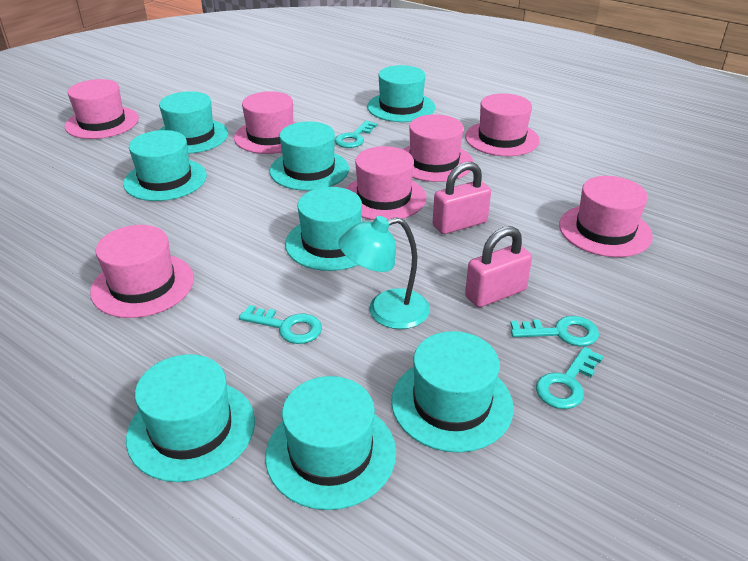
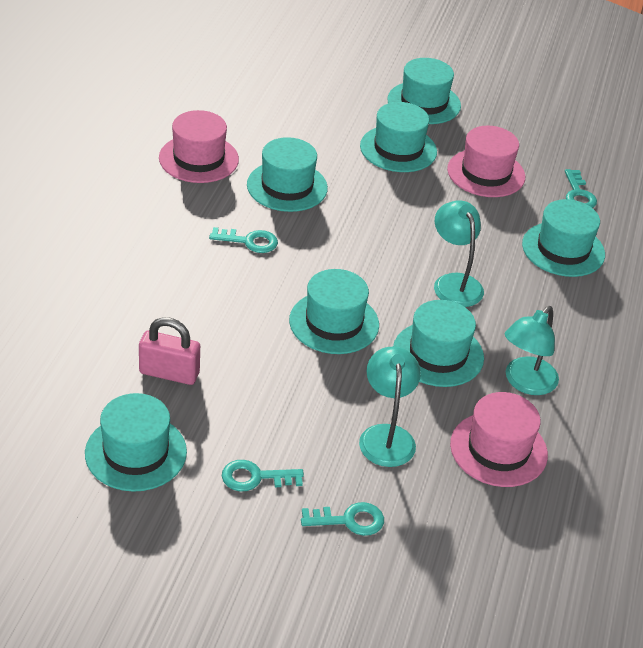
pink hat: 7 -> 3
pink padlock: 2 -> 1
turquoise hat: 8 -> 7
turquoise lamp: 1 -> 3

